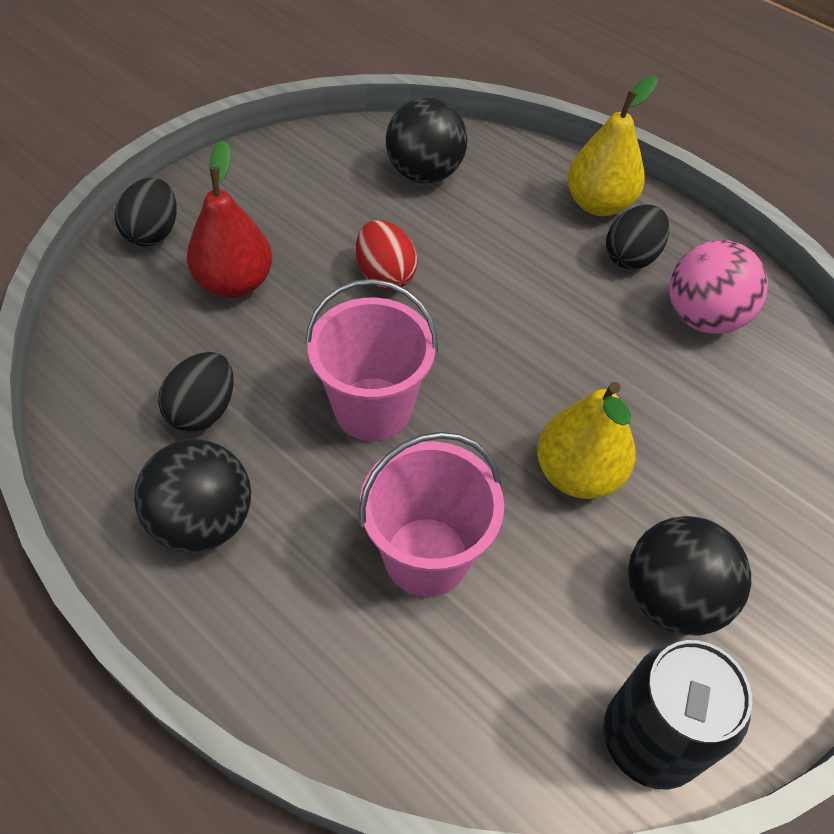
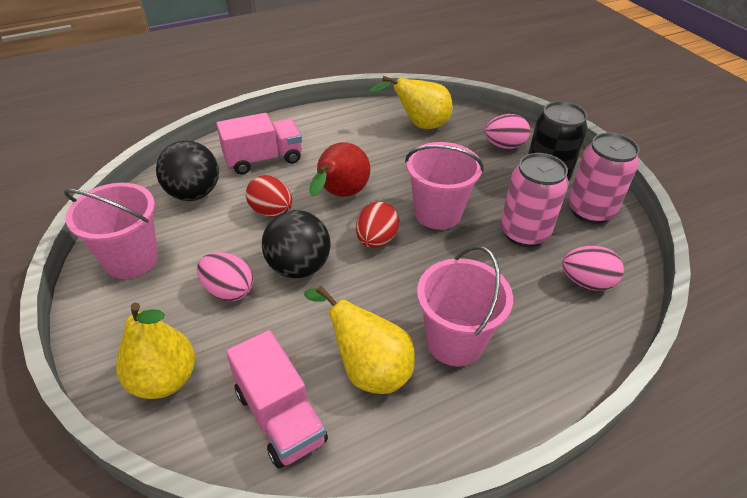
black ball: 3 -> 2
black egg: 3 -> 0
pink ball: 1 -> 0
pink bucket: 2 -> 3
pink can: 0 -> 2
pink egg: 0 -> 3
pink truck: 0 -> 2
red egg: 1 -> 2
yellow pear: 2 -> 3

